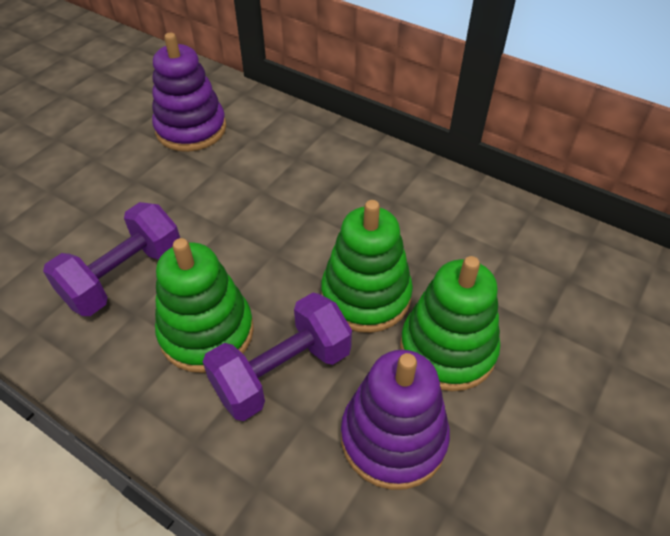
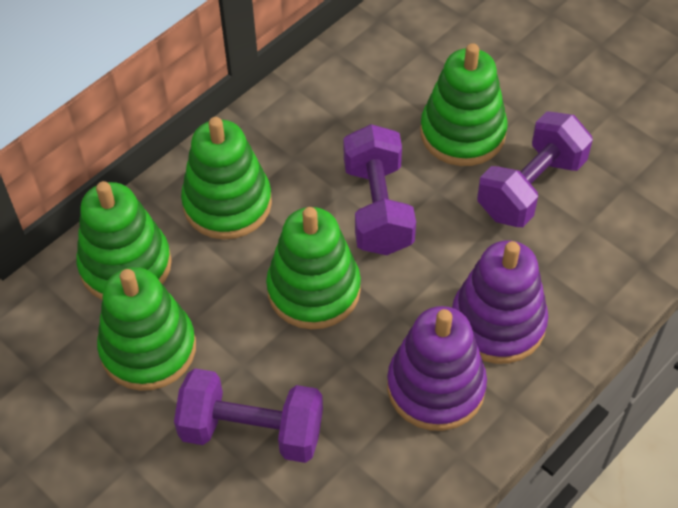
green stacking toy: 3 -> 5
purple dumbbell: 2 -> 3

